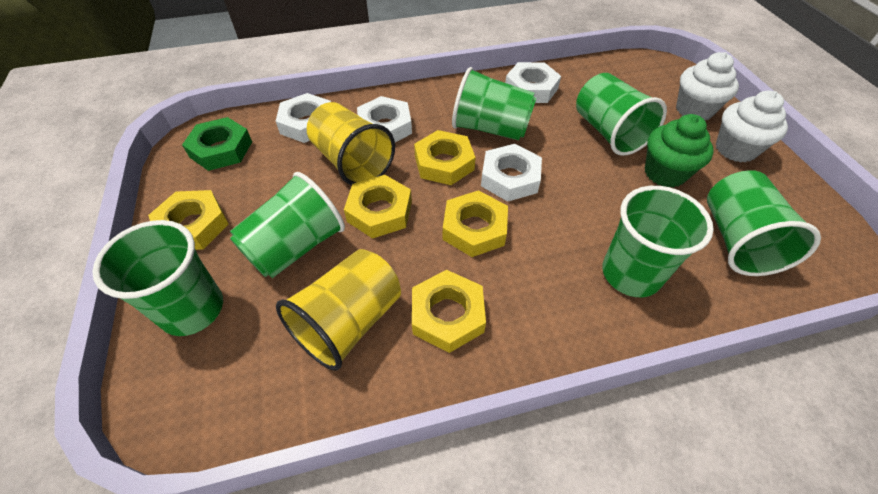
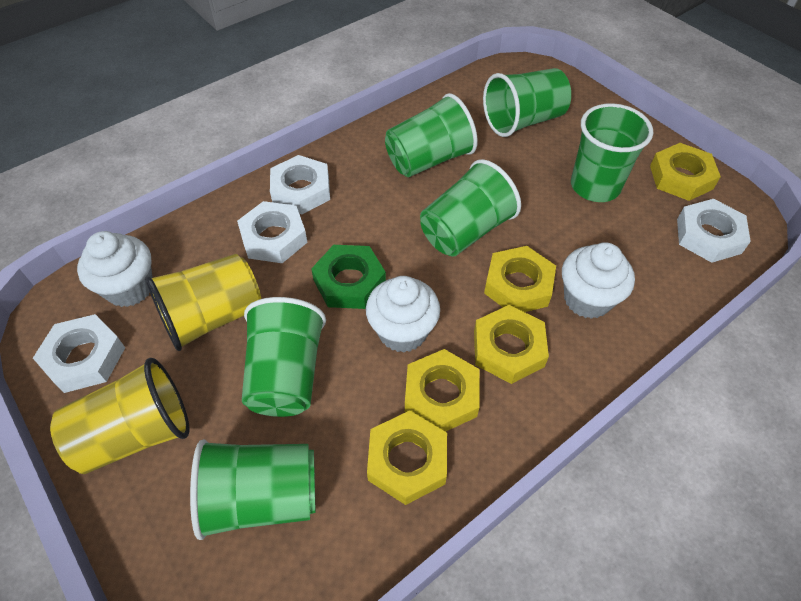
green cupcake: 1 -> 0
white cupcake: 2 -> 3

